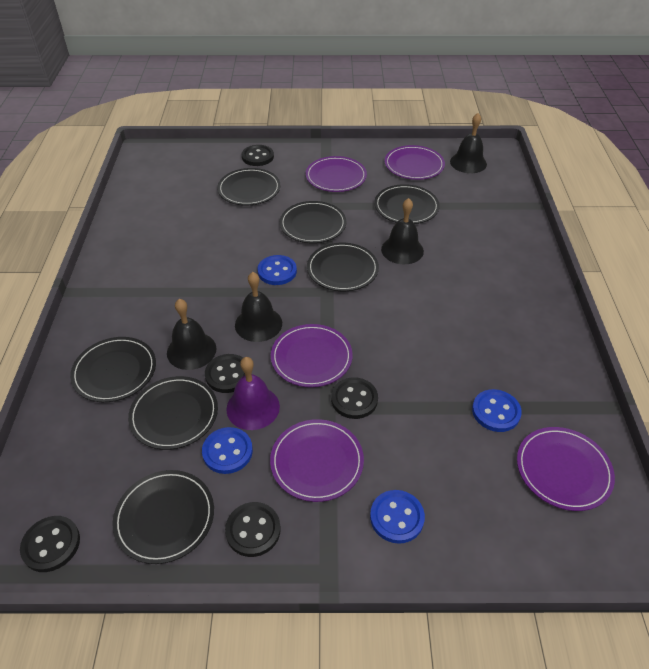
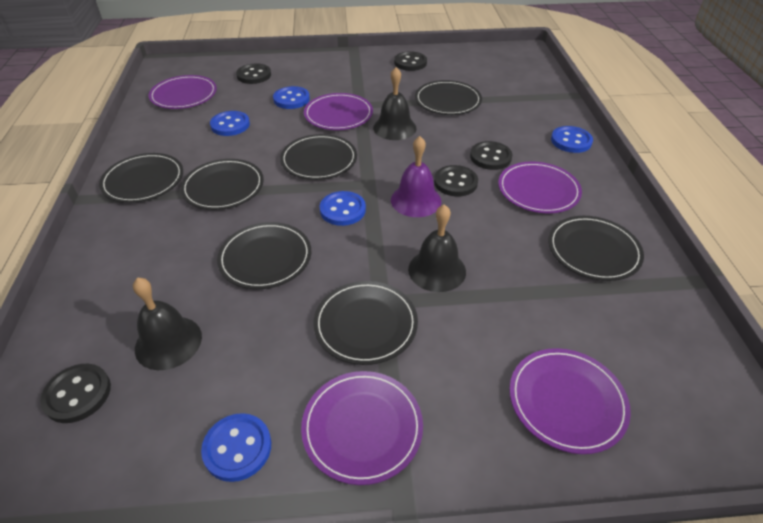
black bell: 4 -> 3
blue button: 4 -> 5

